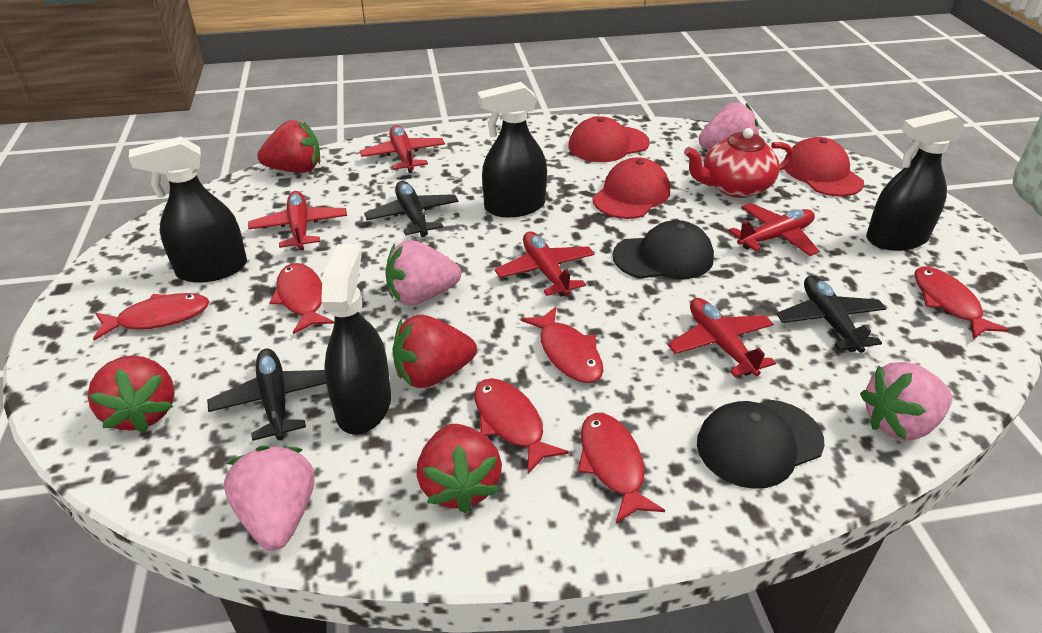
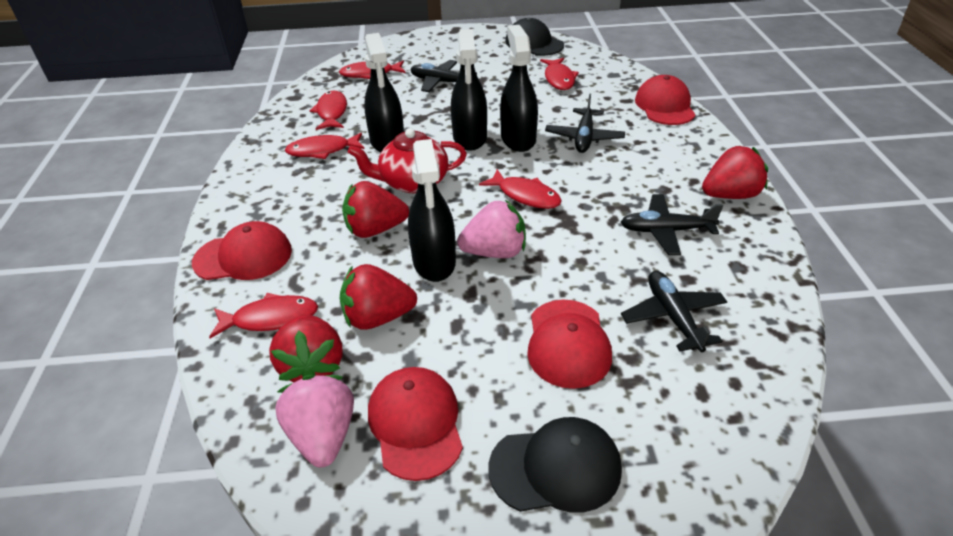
black plane: 3 -> 4
pink strawberry: 4 -> 2
red cap: 3 -> 4
red plane: 5 -> 0

